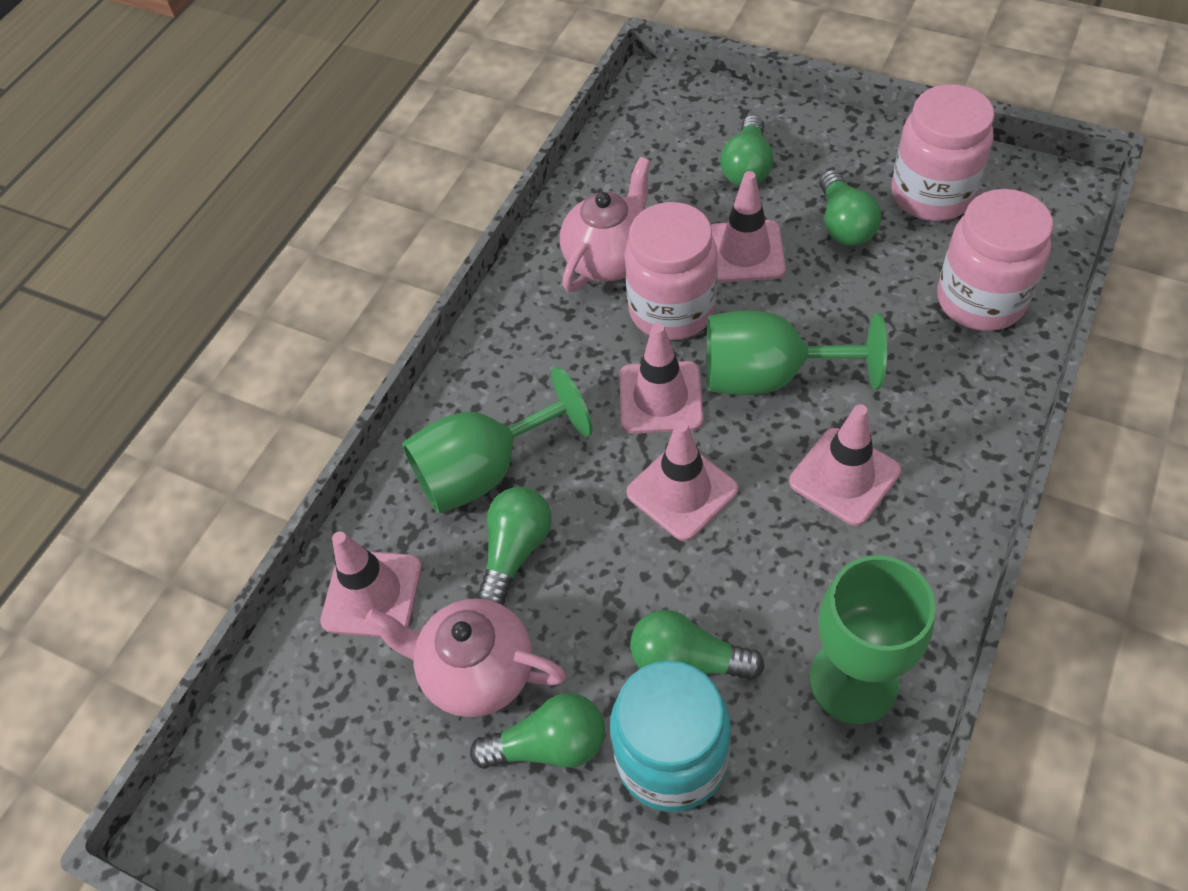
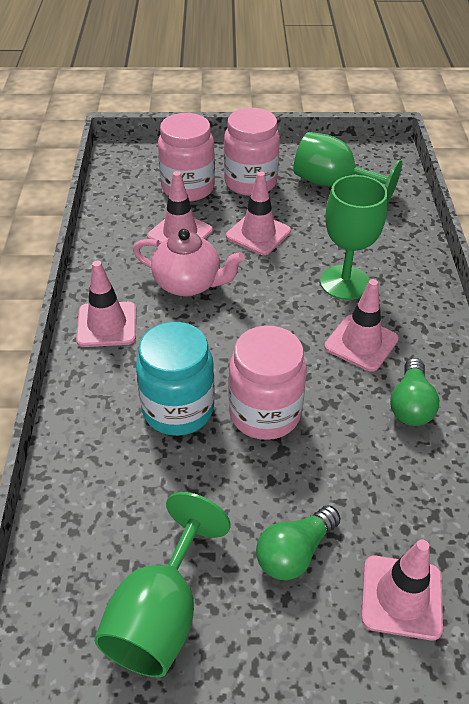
green light bulb: 5 -> 2
pink teapot: 2 -> 1

